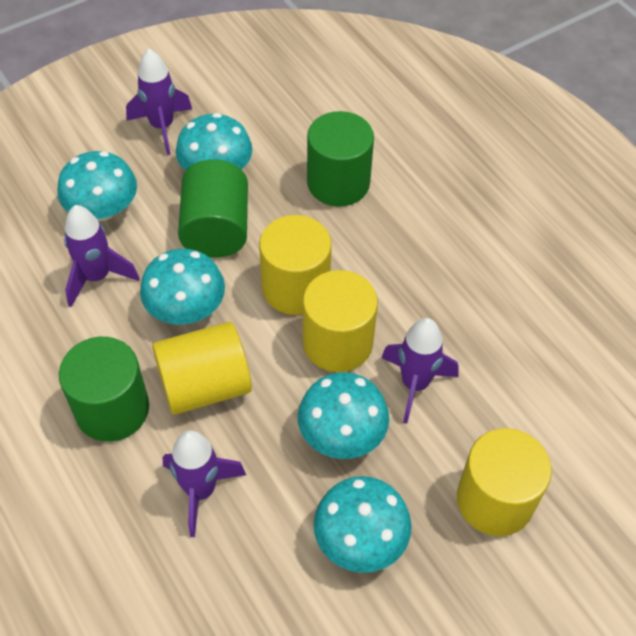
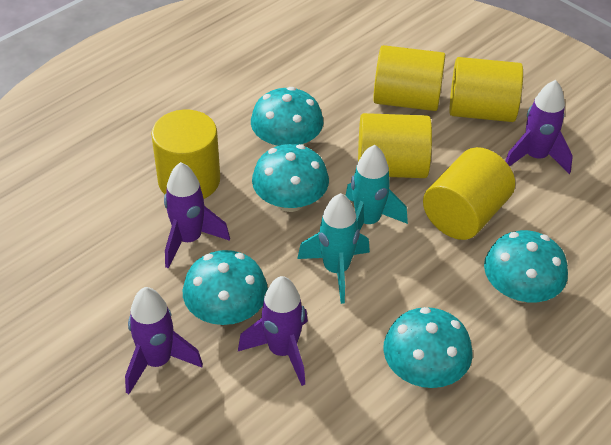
green cylinder: 3 -> 0
turquoise rocket: 0 -> 2
yellow cylinder: 4 -> 5

